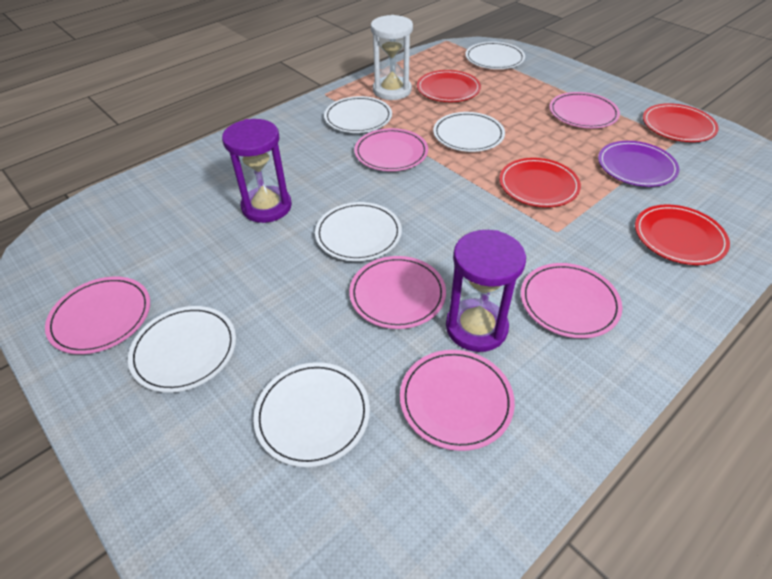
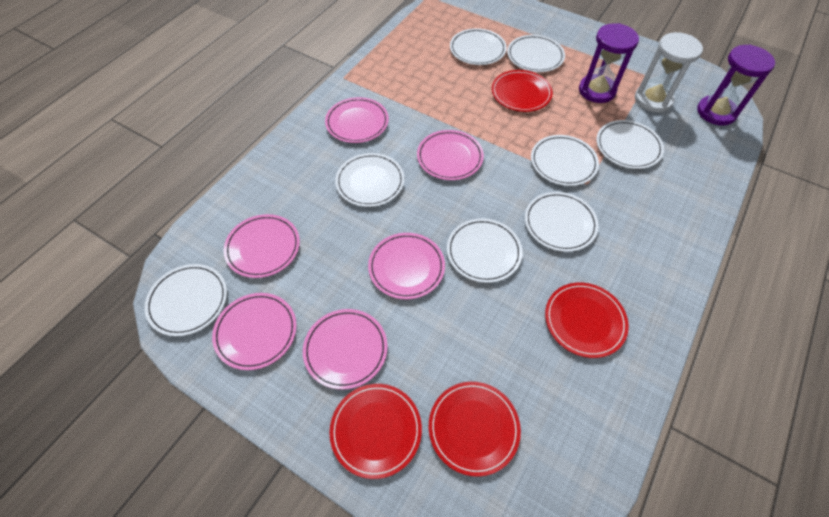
purple plate: 1 -> 0
white plate: 6 -> 8

